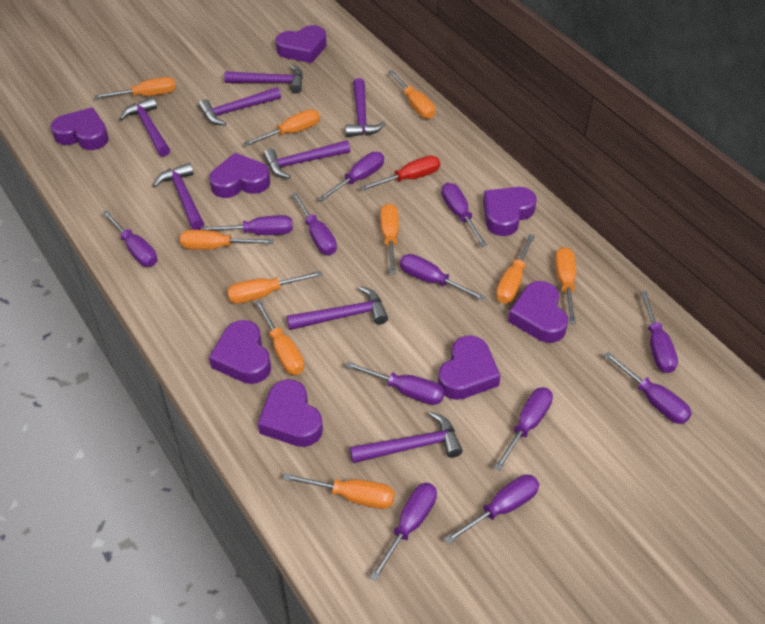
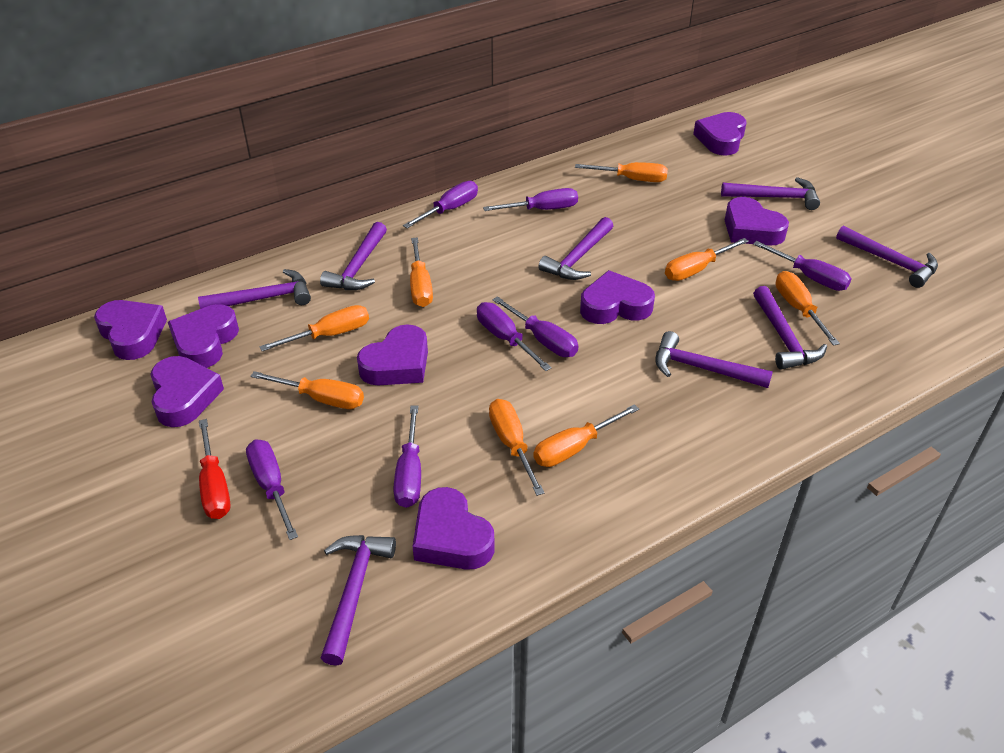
orange screwdriver: 10 -> 8
purple screwdriver: 12 -> 7

